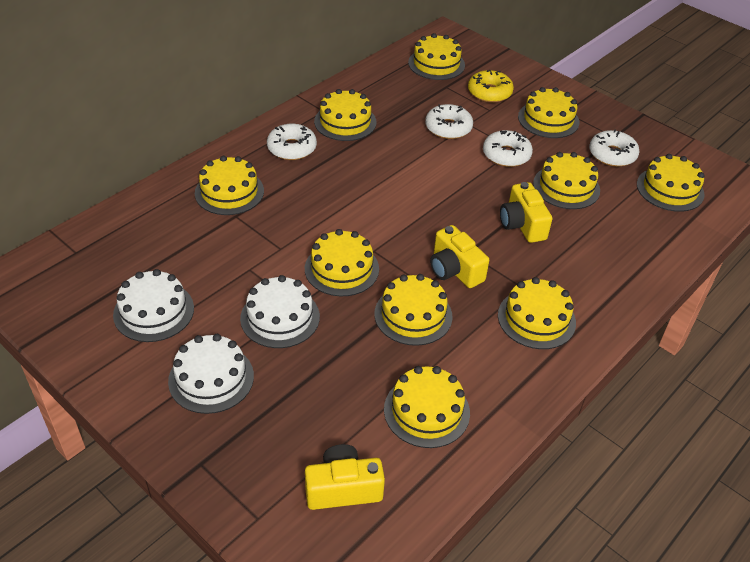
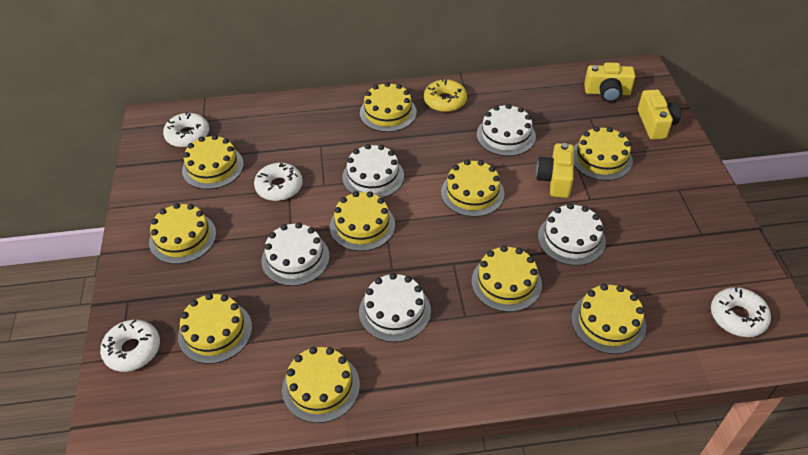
white cake: 3 -> 5

